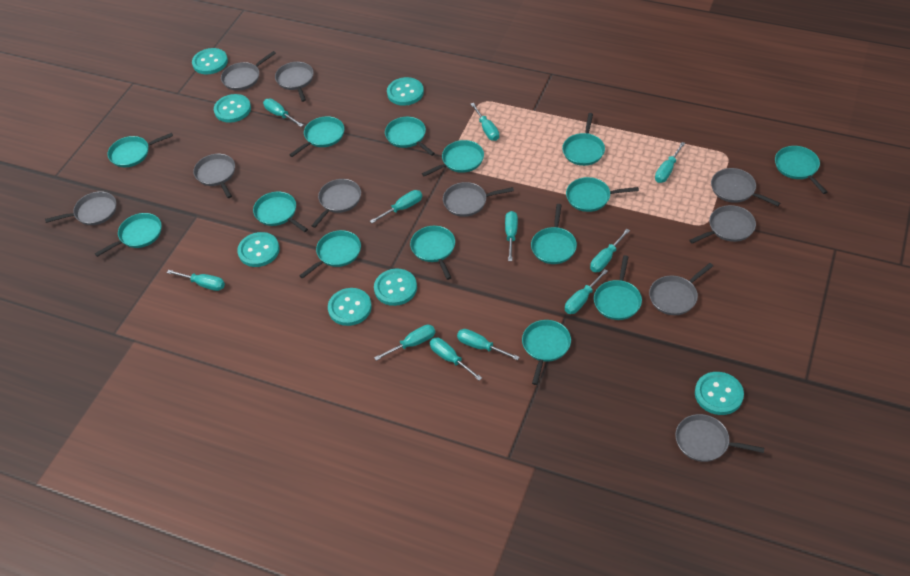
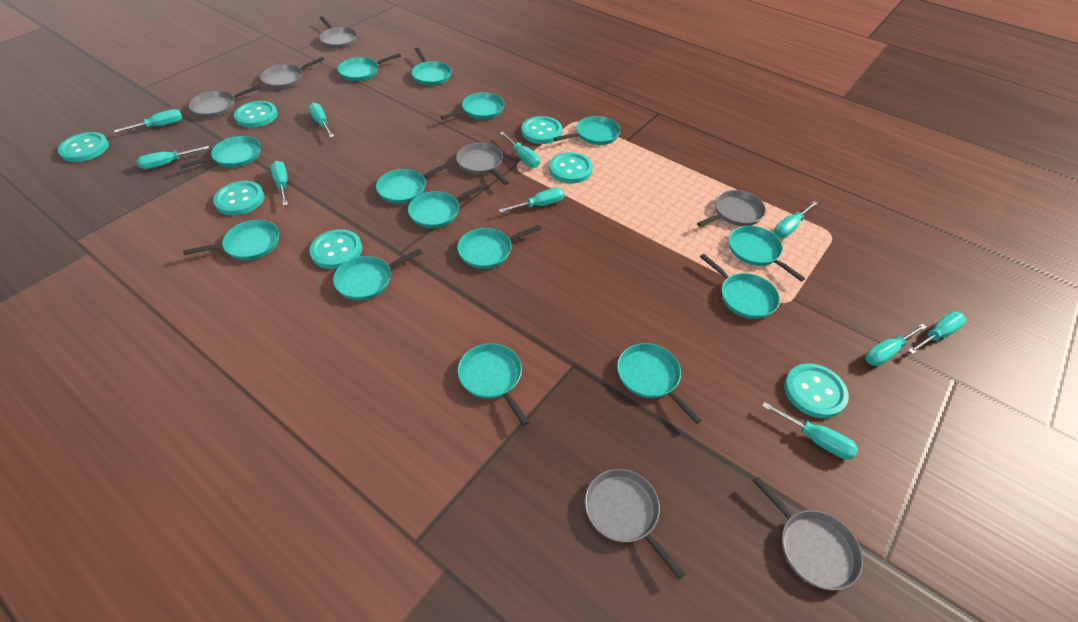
grey pan: 10 -> 7
turquoise screwdriver: 11 -> 10

